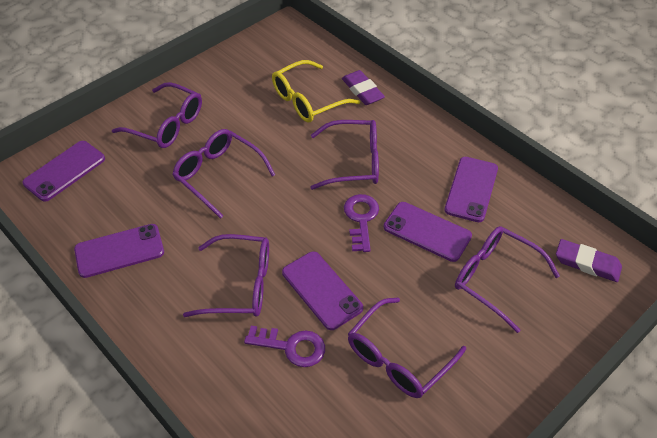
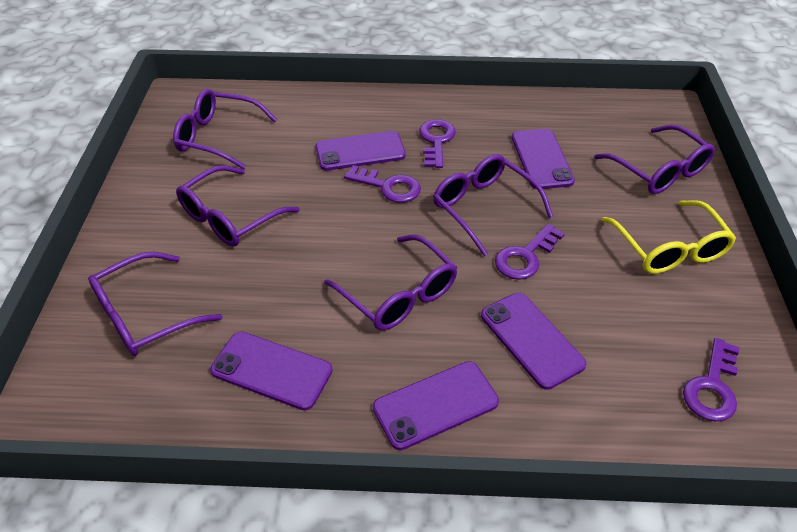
purple eraser: 2 -> 0
purple key: 2 -> 4

